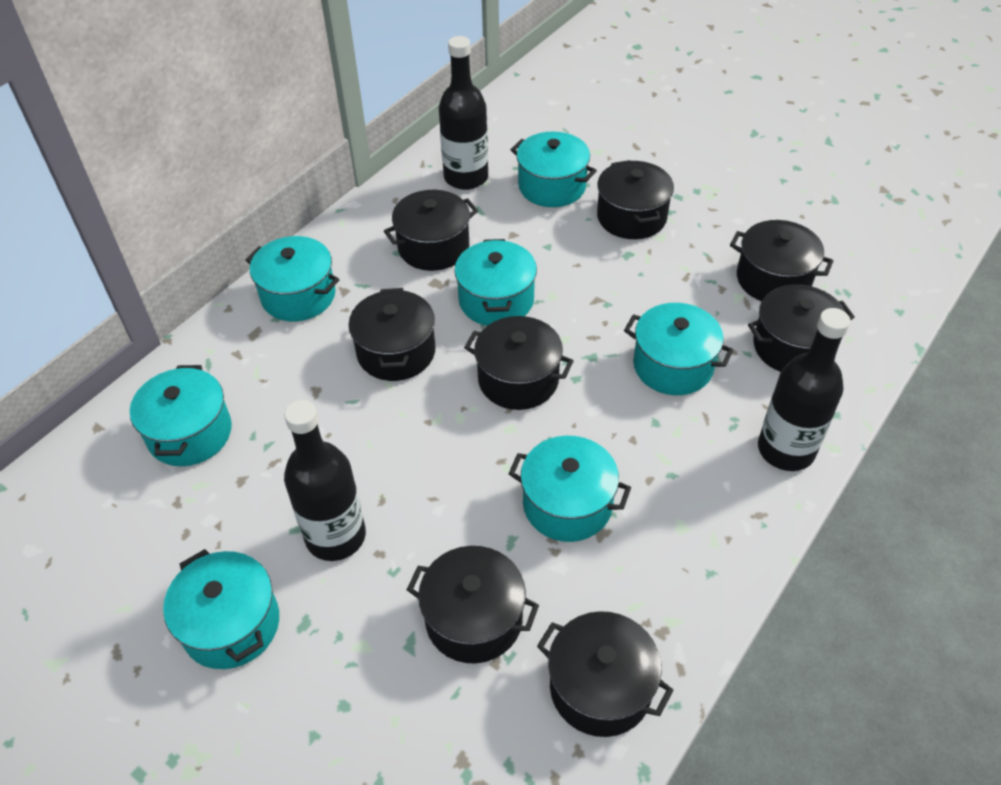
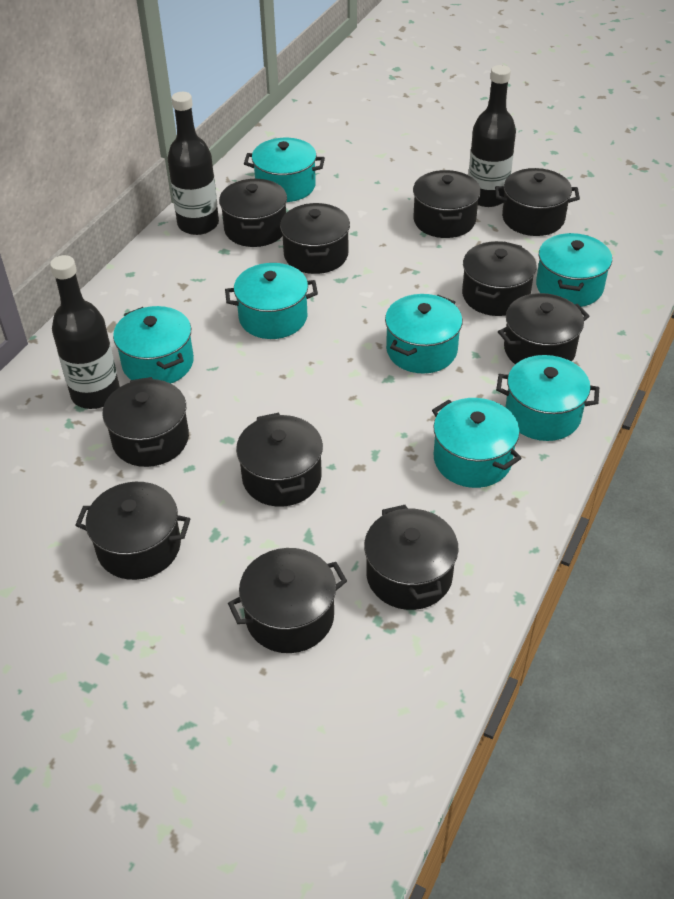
black pot: 8 -> 11

